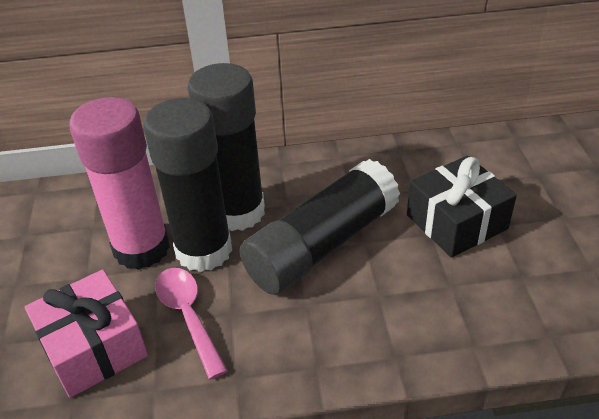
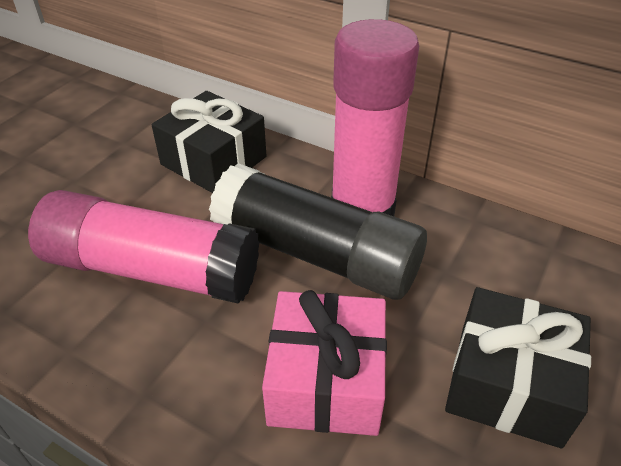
black gift: 1 -> 2
black glue stick: 3 -> 1
pink glue stick: 1 -> 2
pink spoon: 1 -> 0

